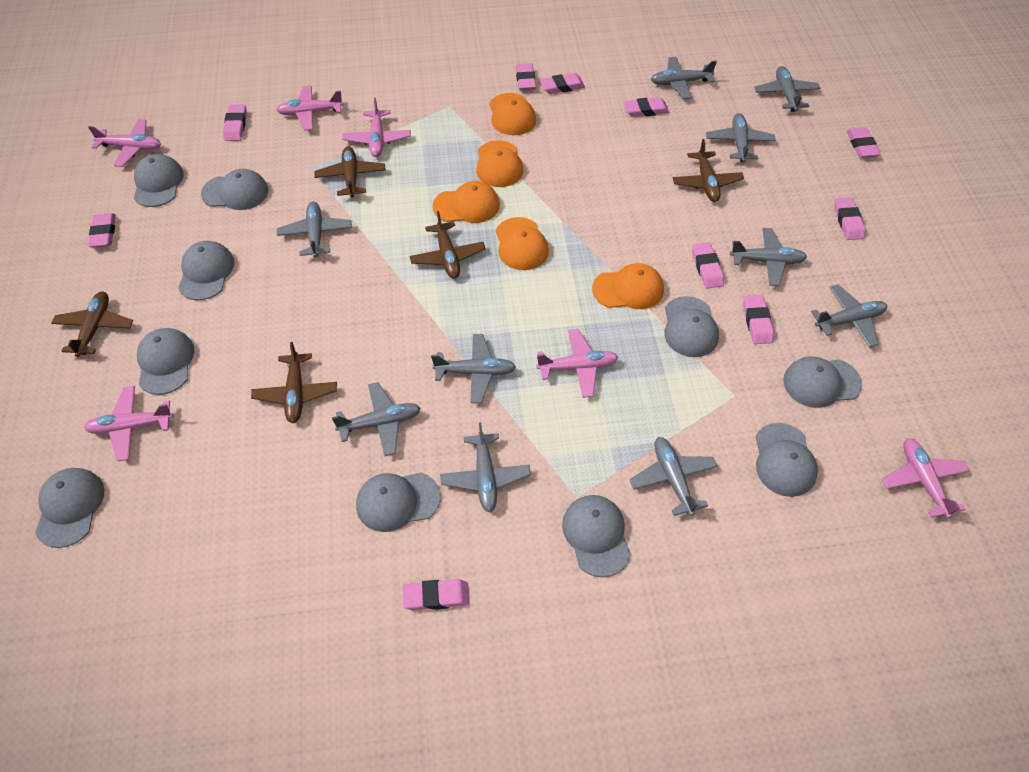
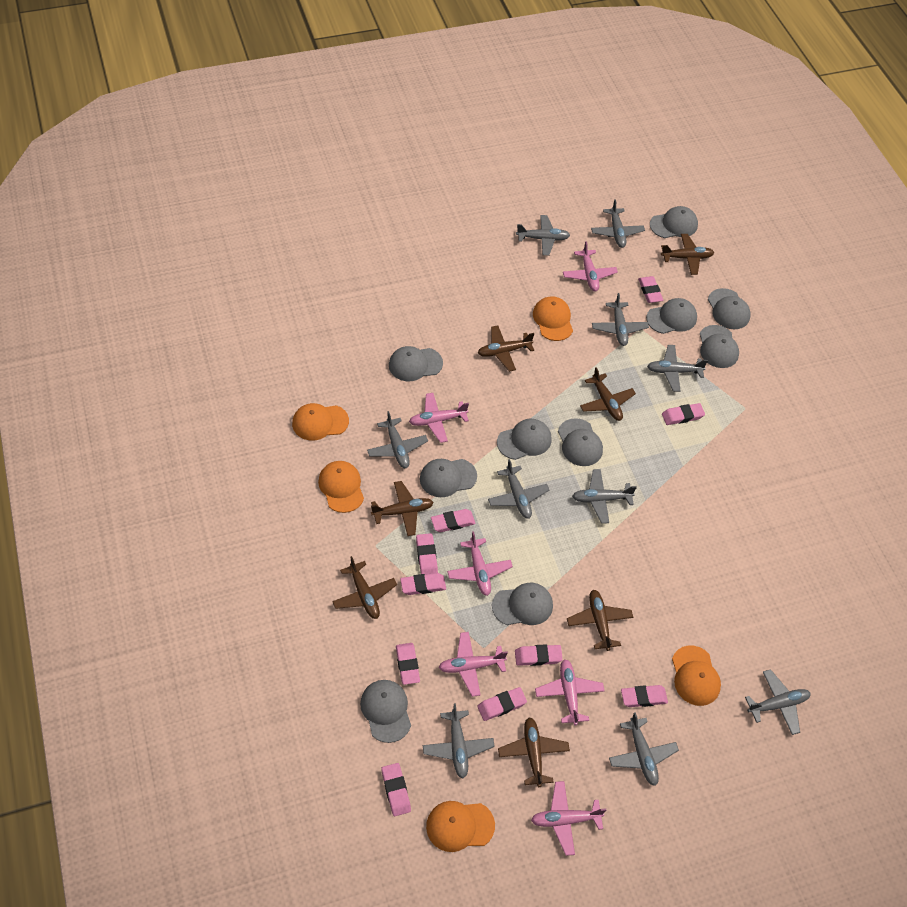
brown plane: 5 -> 7

